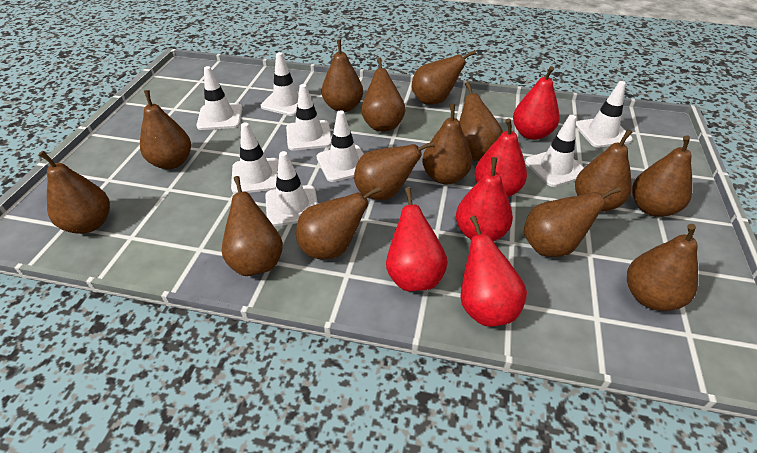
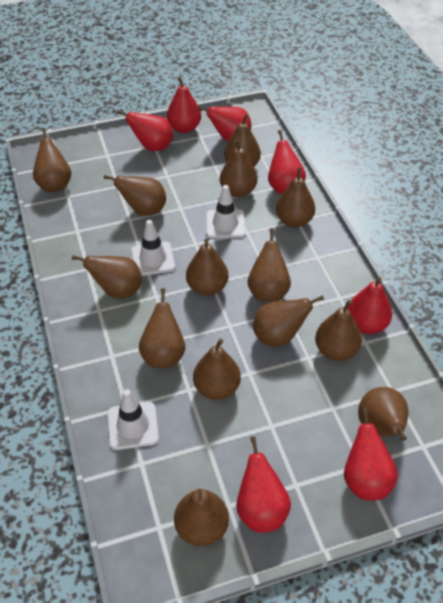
red pear: 5 -> 7
white traffic cone: 8 -> 3

